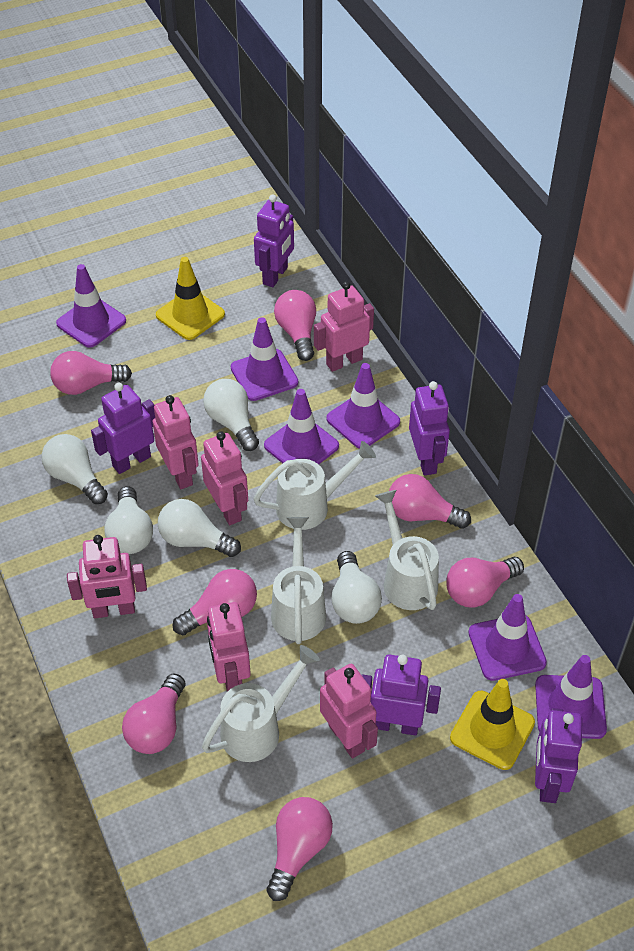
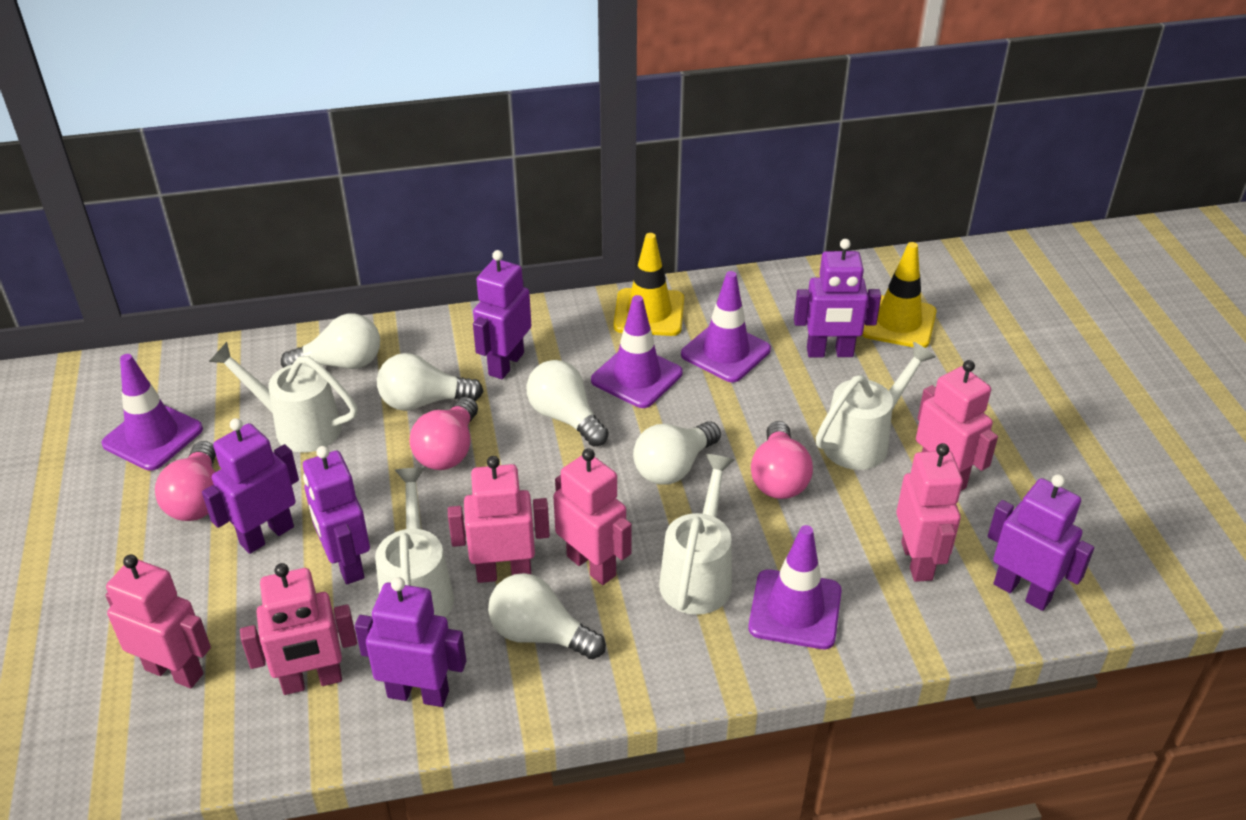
pink light bulb: 7 -> 3
purple robot: 5 -> 6
purple traffic cone: 6 -> 4

